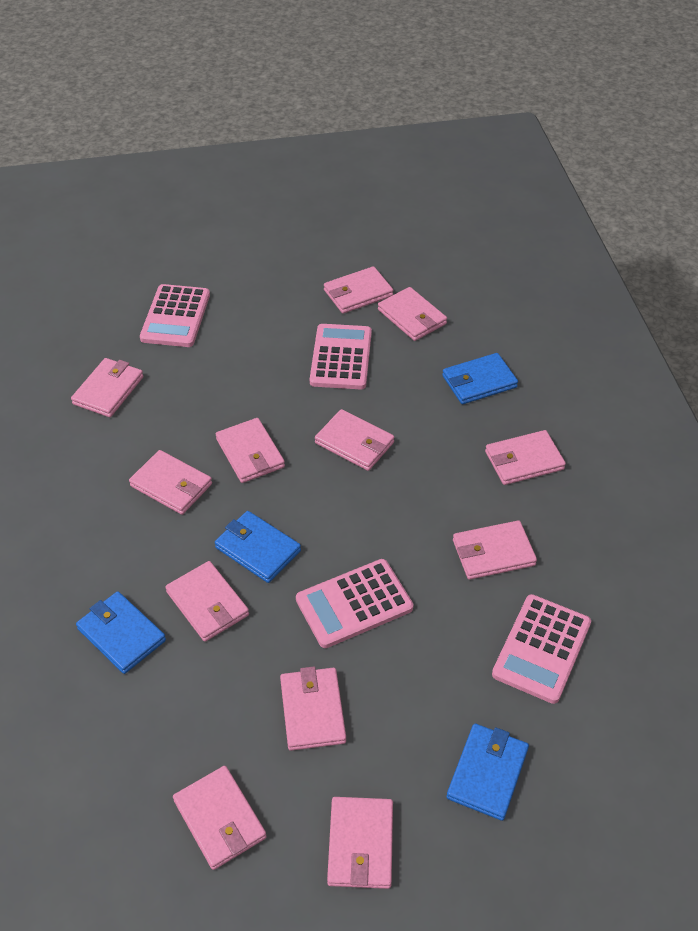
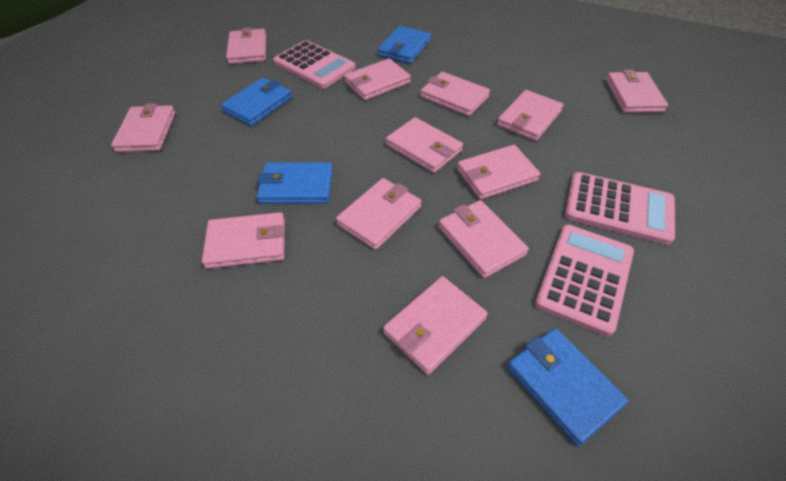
pink calculator: 4 -> 3

